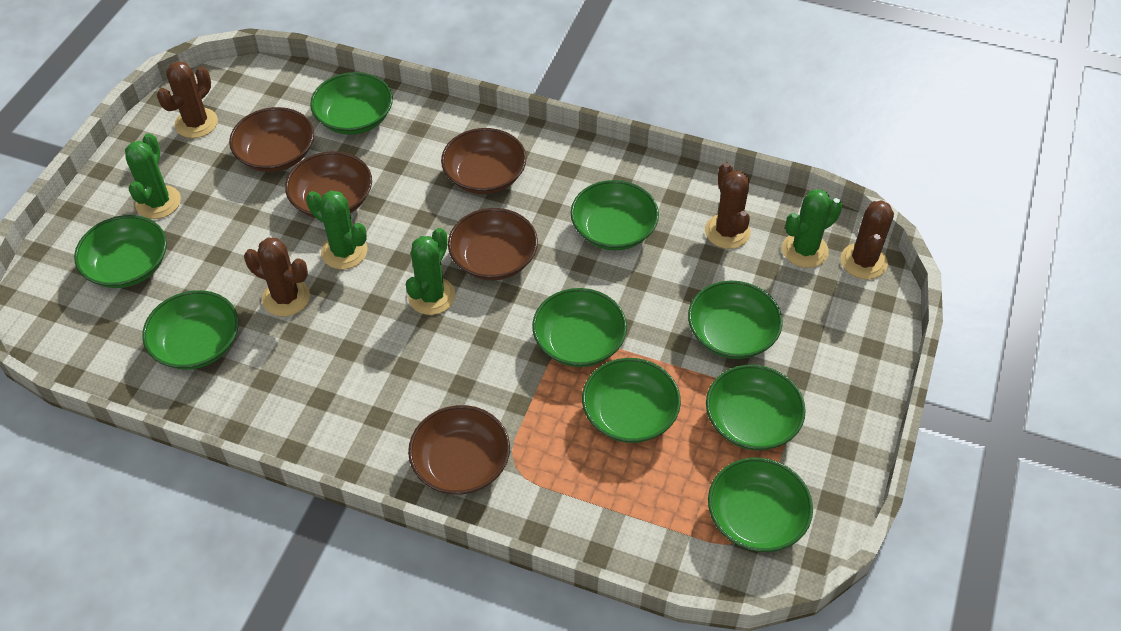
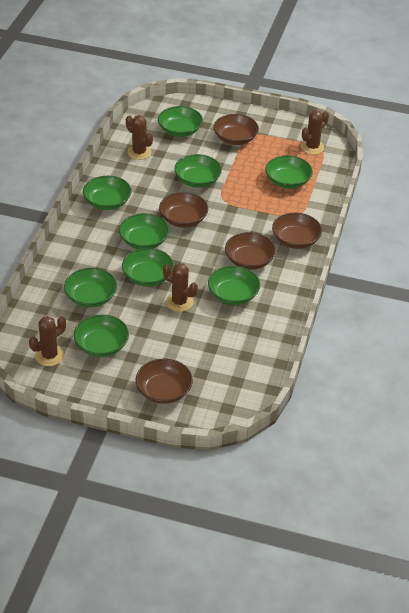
green cactus: 4 -> 0

